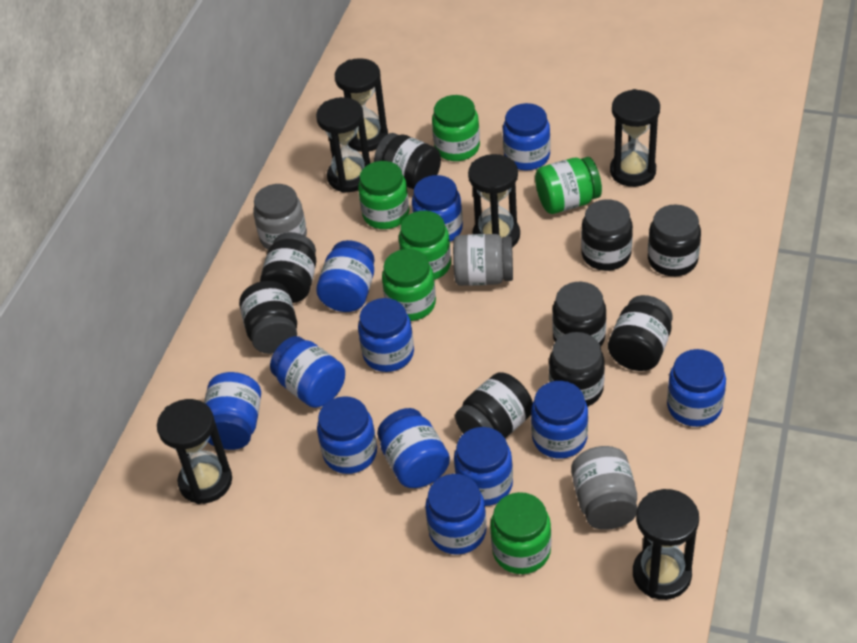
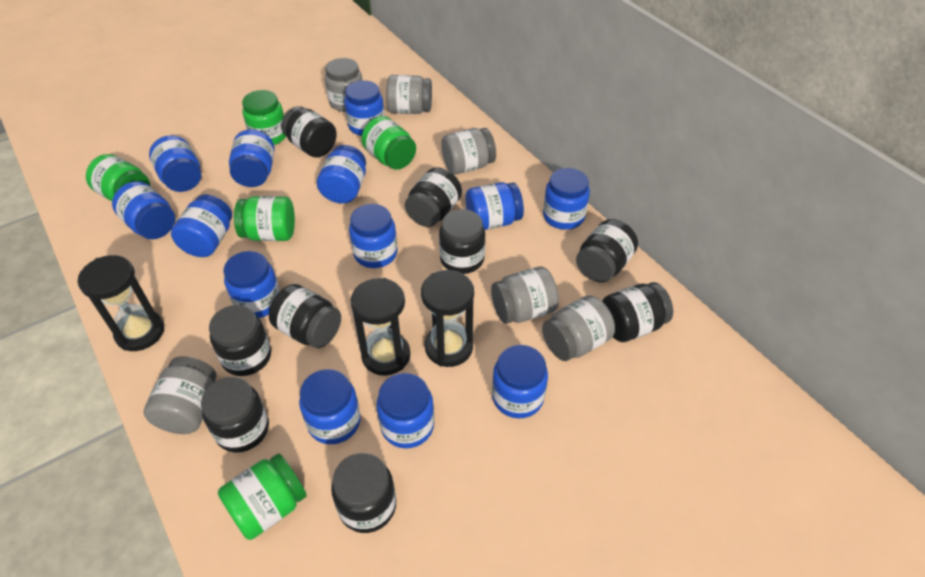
black hourglass: 6 -> 3
blue jar: 12 -> 13
green jar: 6 -> 5
grey jar: 3 -> 6

